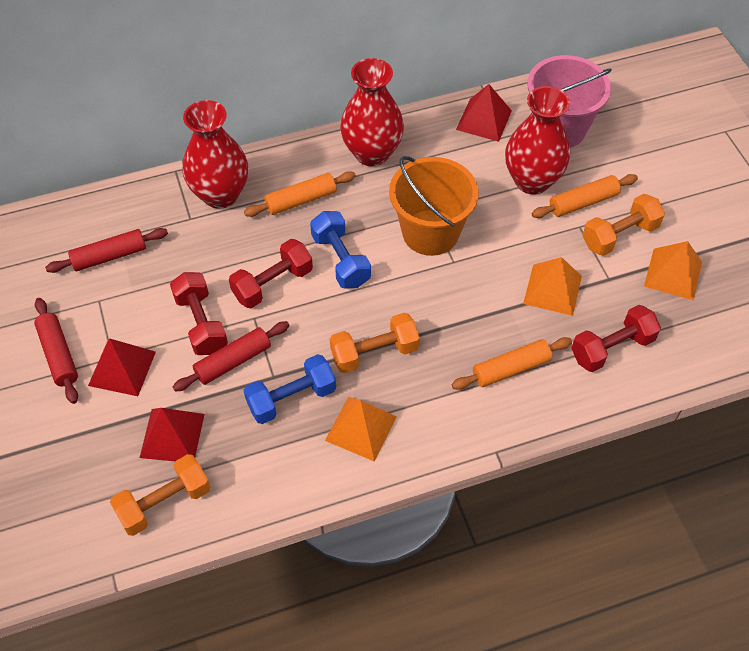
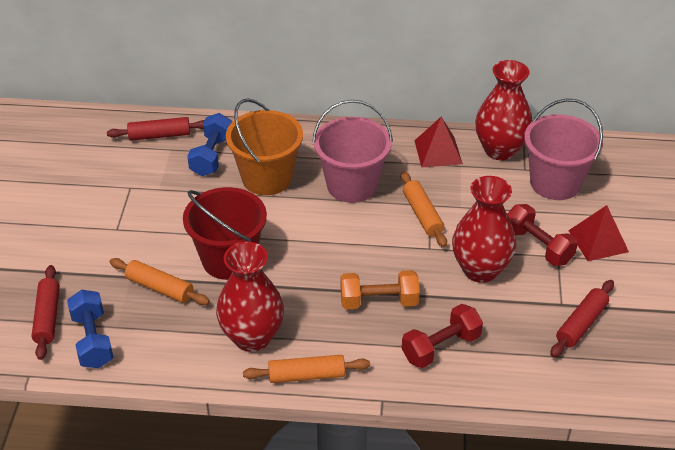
orange dumbbell: 3 -> 1
orange pyramid: 3 -> 0
pink bucket: 1 -> 2
red bucket: 0 -> 1
red dumbbell: 3 -> 2
red pyramid: 3 -> 2

